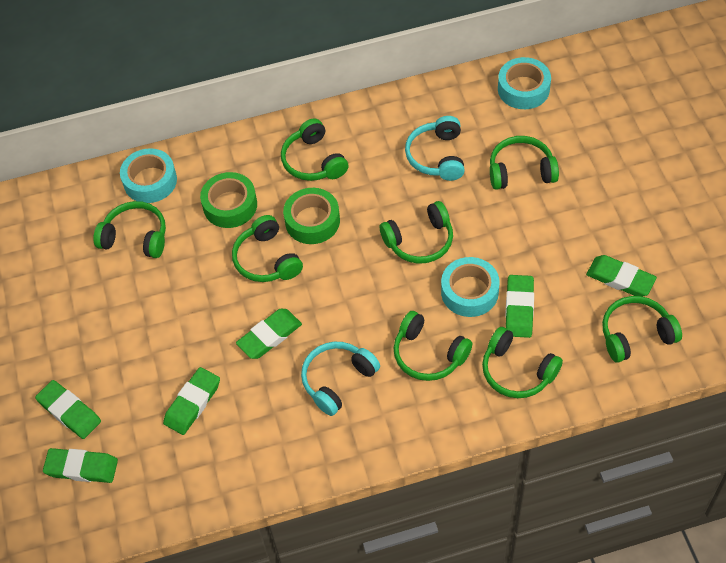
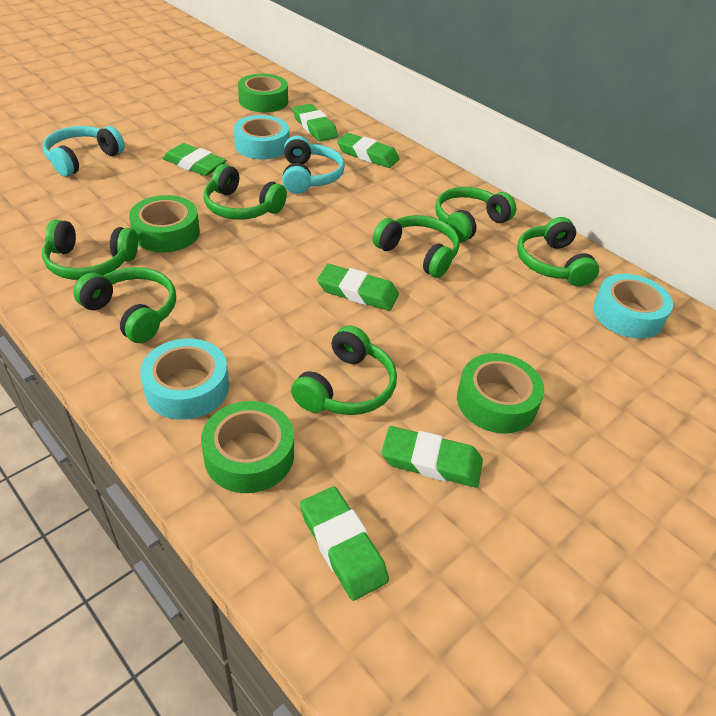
green headphones: 8 -> 7
green tape: 2 -> 4

